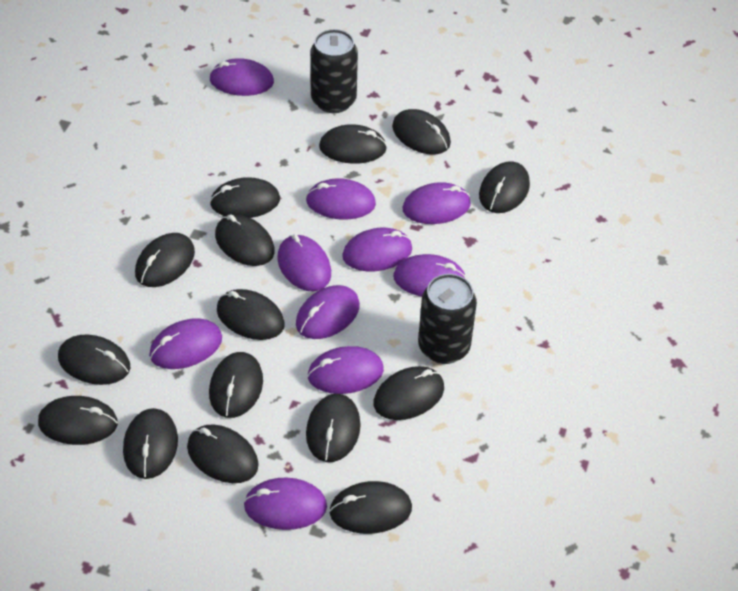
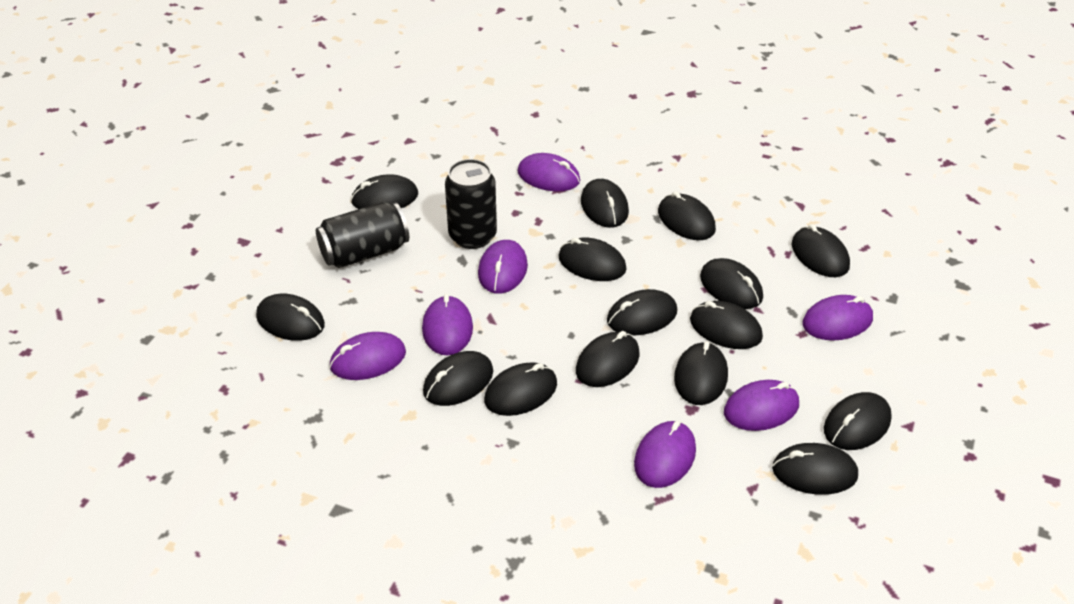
purple mouse: 10 -> 7

